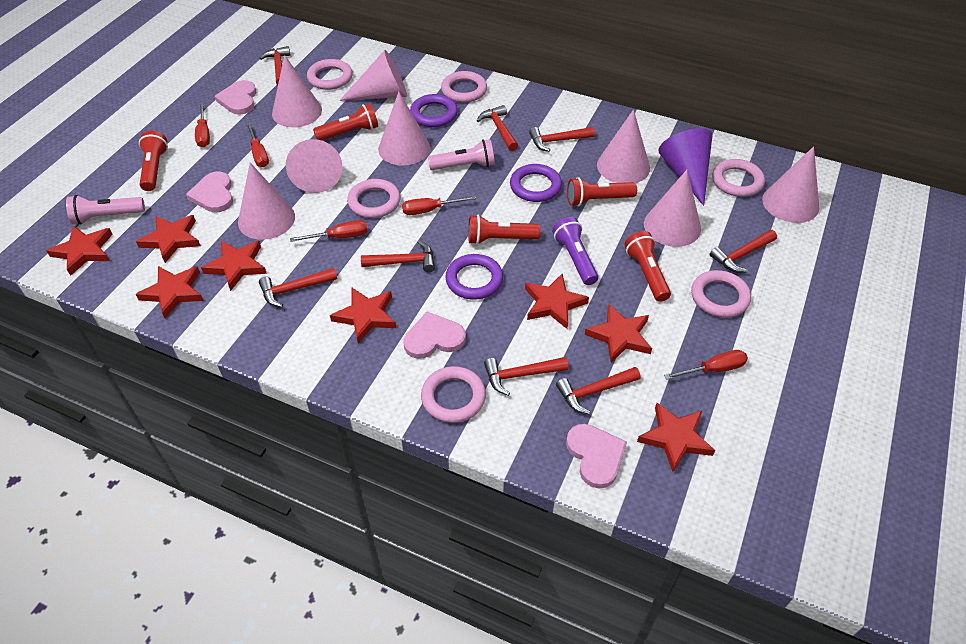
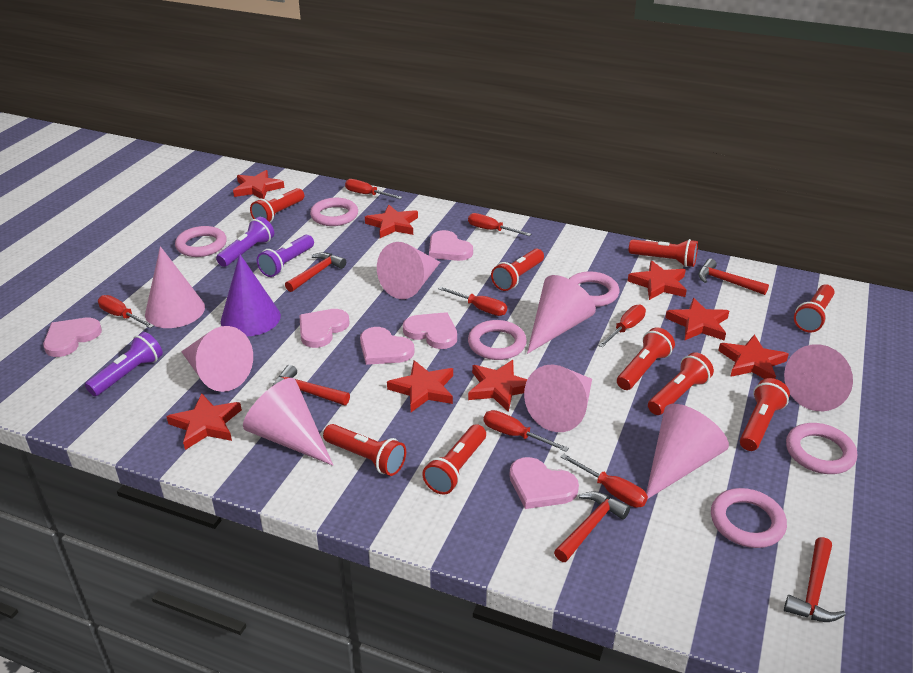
pink flashlight: 2 -> 0
pink heart: 4 -> 6
purple flashlight: 1 -> 3
purple ring: 3 -> 0
red flashlight: 5 -> 9
red hammer: 8 -> 5
red screwdriver: 5 -> 7

